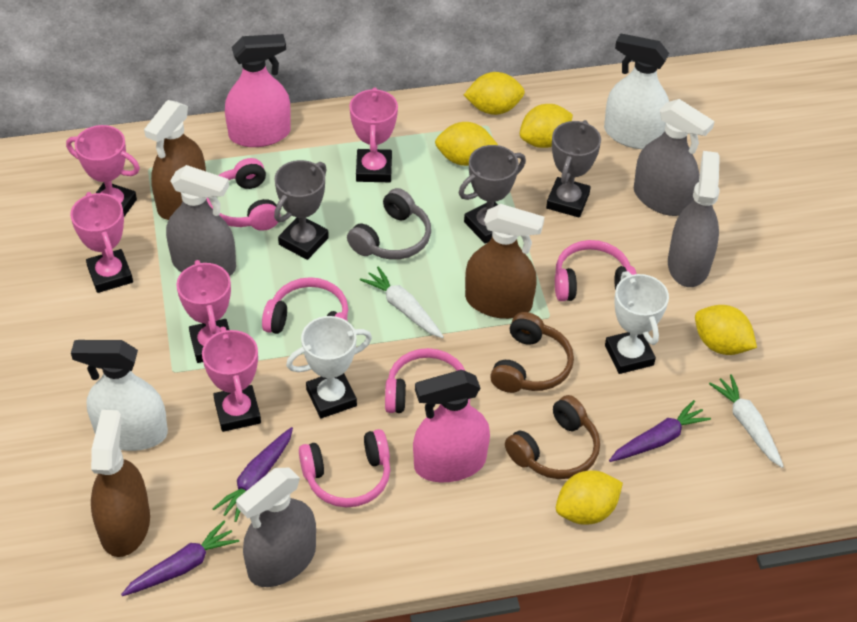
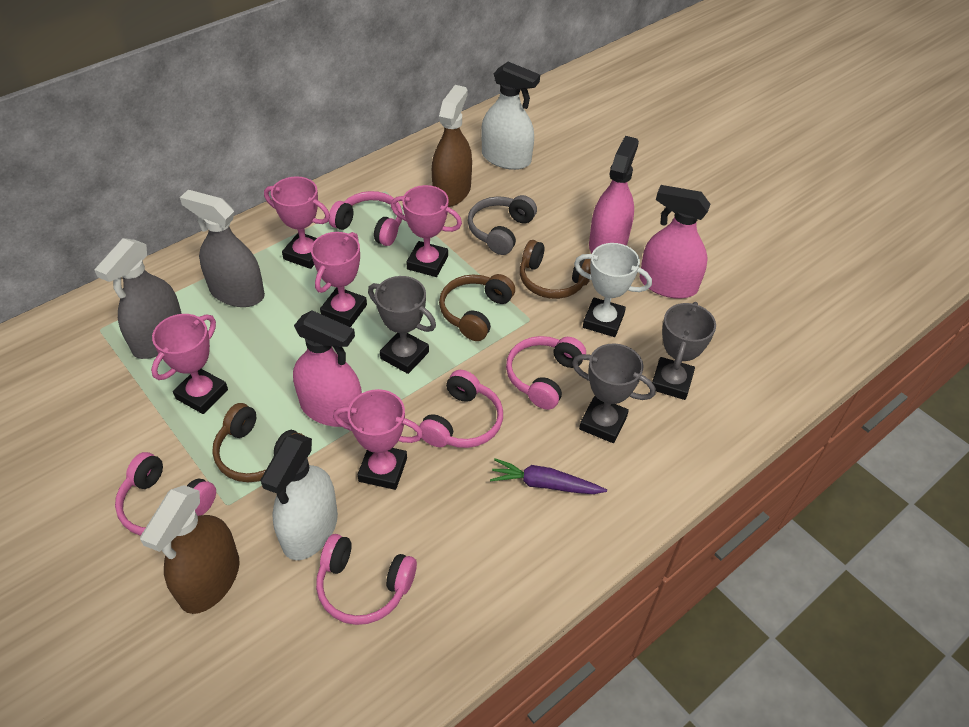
brown headphones: 2 -> 3
brown spray bottle: 3 -> 2
grey spray bottle: 4 -> 2
pink spray bottle: 2 -> 3
purple carrot: 3 -> 1
white carrot: 2 -> 0
white trophy: 2 -> 1
yellow lemon: 5 -> 0

